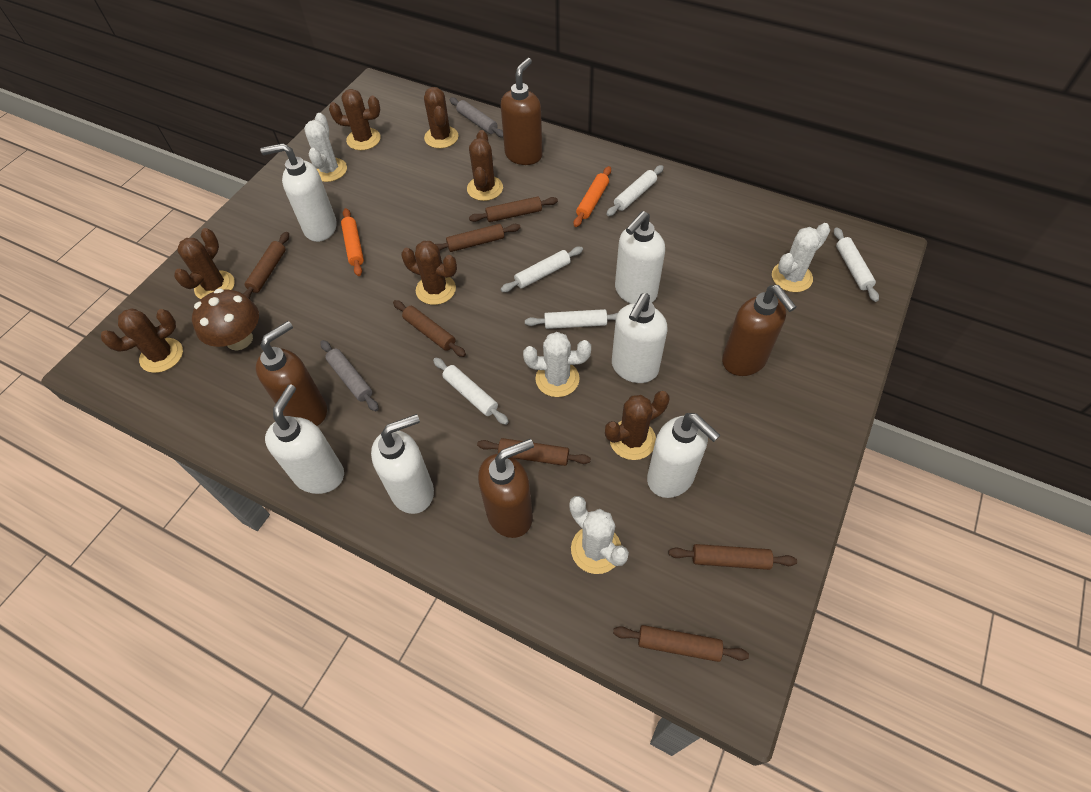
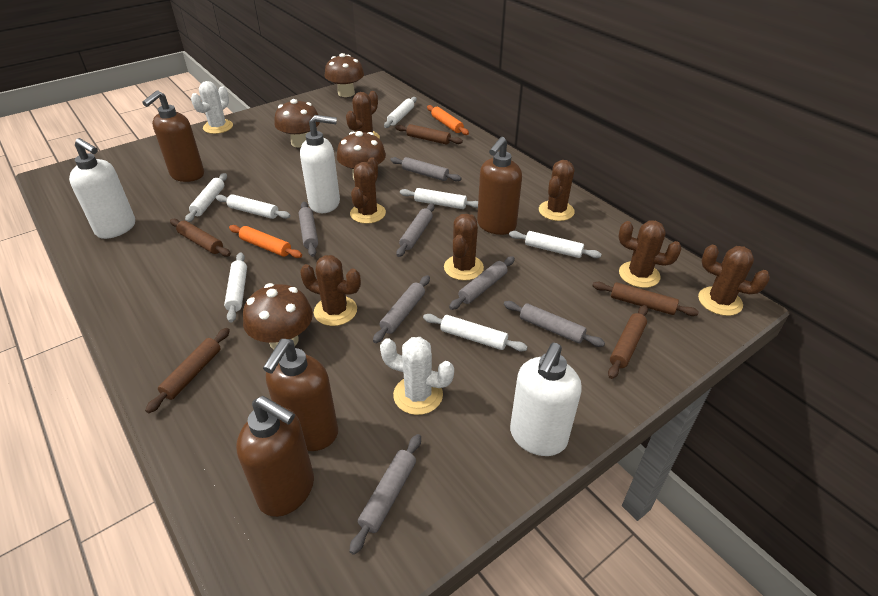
brown mushroom: 1 -> 4
brown rolling pin: 7 -> 5
grey rolling pin: 2 -> 7
white cactus: 4 -> 2
white rolling pin: 5 -> 7
white soap dispenser: 6 -> 3

